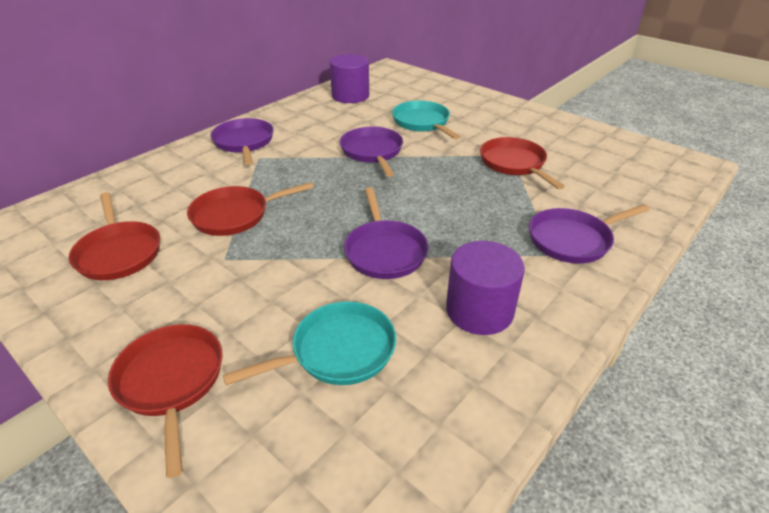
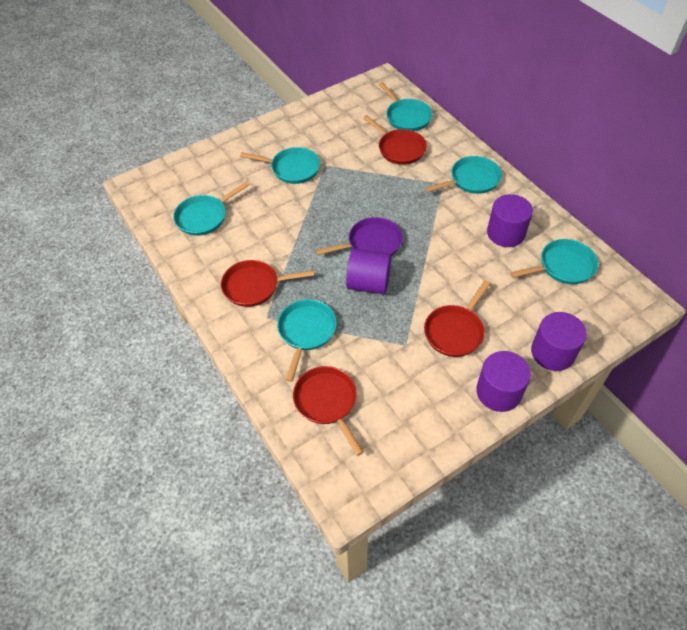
purple cylinder: 2 -> 4
purple pan: 4 -> 1
turquoise pan: 2 -> 6

